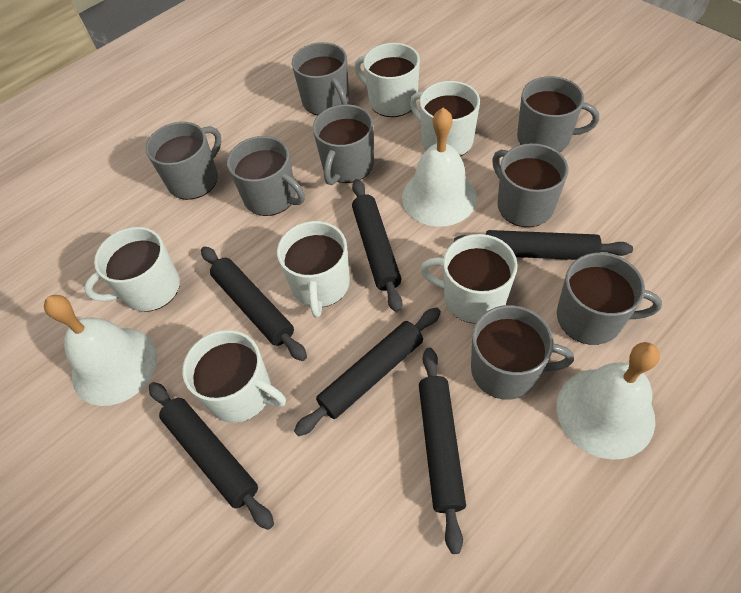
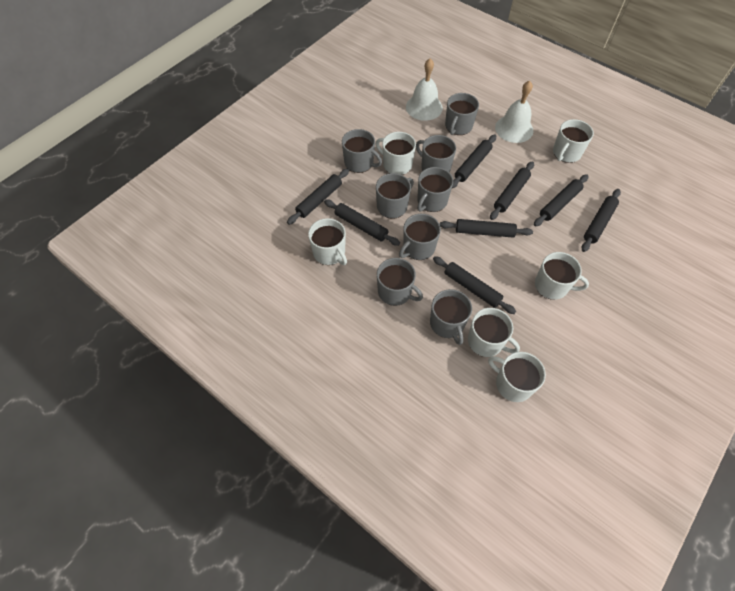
black rolling pin: 6 -> 8
white bell: 3 -> 2

